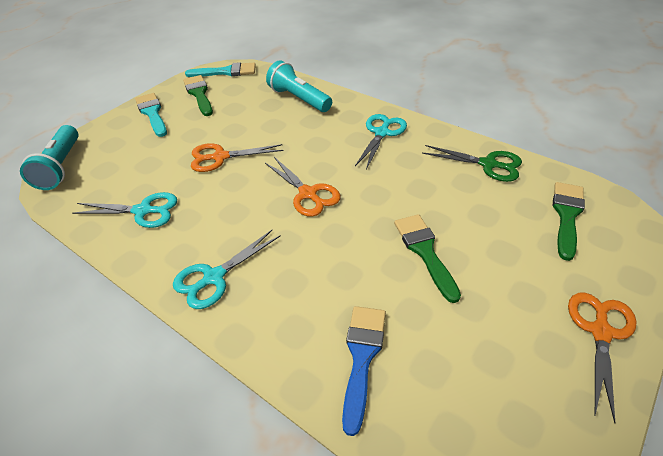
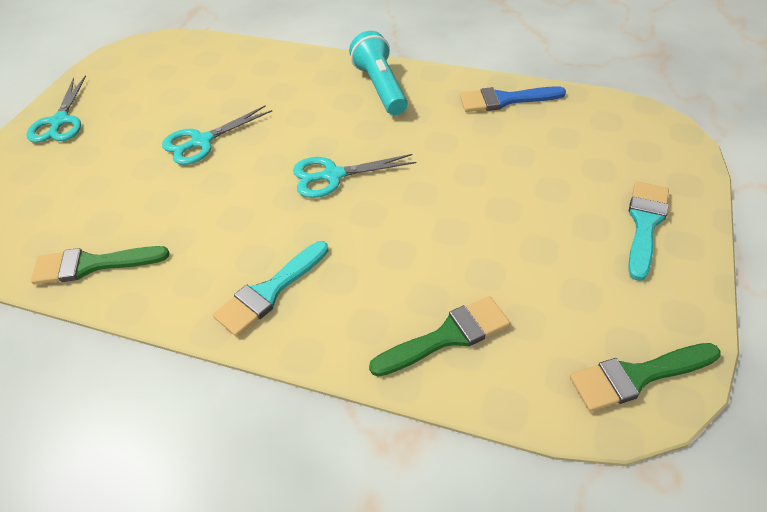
green scissors: 1 -> 0
orange scissors: 3 -> 0
turquoise flashlight: 2 -> 1

